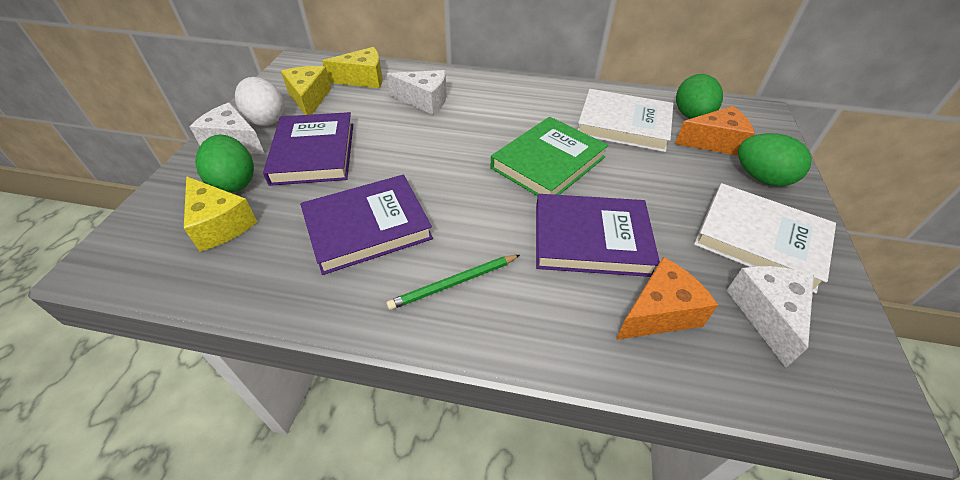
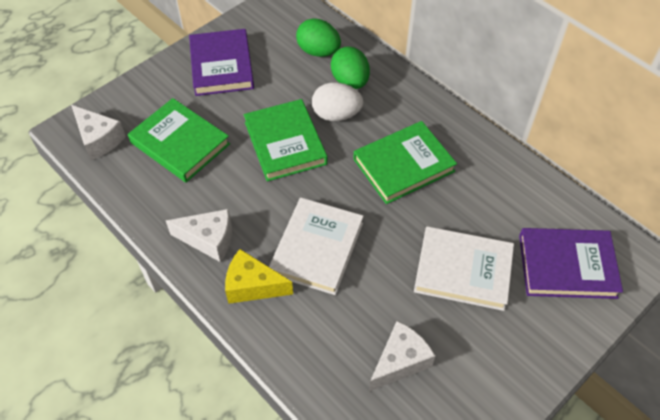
green book: 1 -> 3
green egg: 3 -> 2
green pencil: 1 -> 0
orange cheese: 2 -> 0
purple book: 3 -> 2
yellow cheese: 3 -> 1

